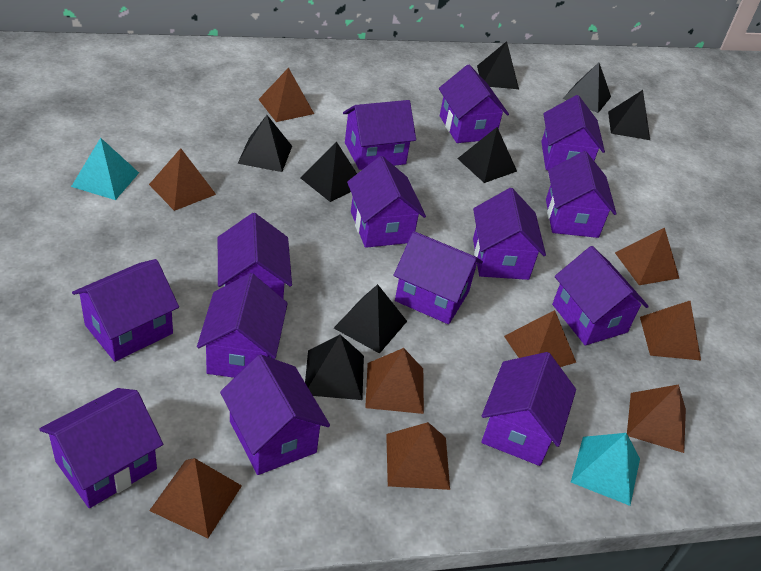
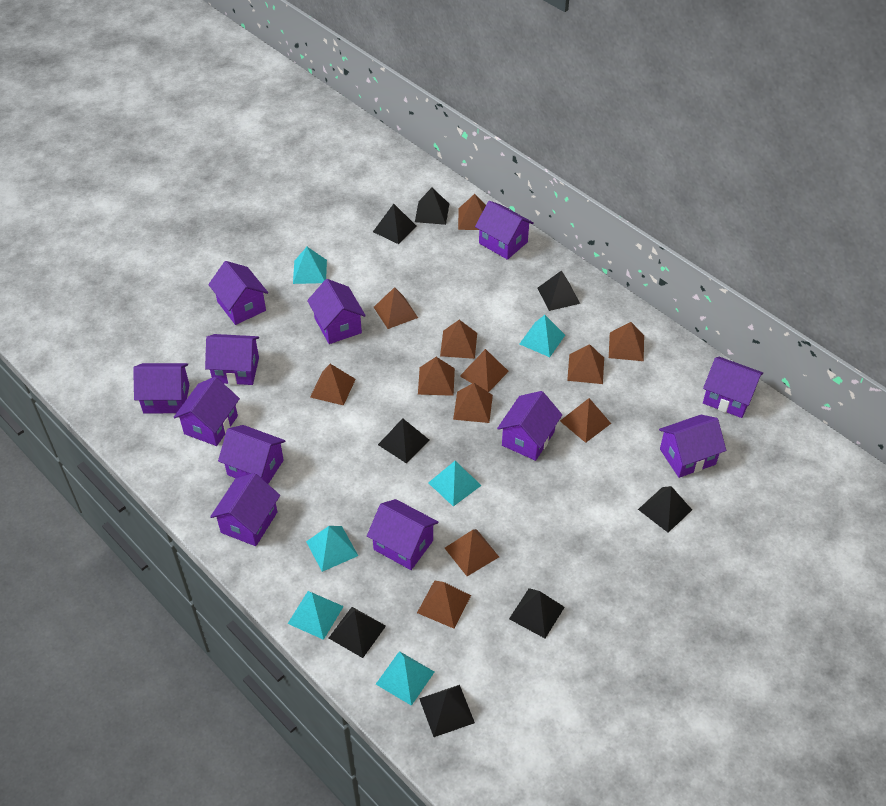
brown pyramid: 9 -> 12
purple house: 14 -> 12
turquoise pyramid: 2 -> 6

